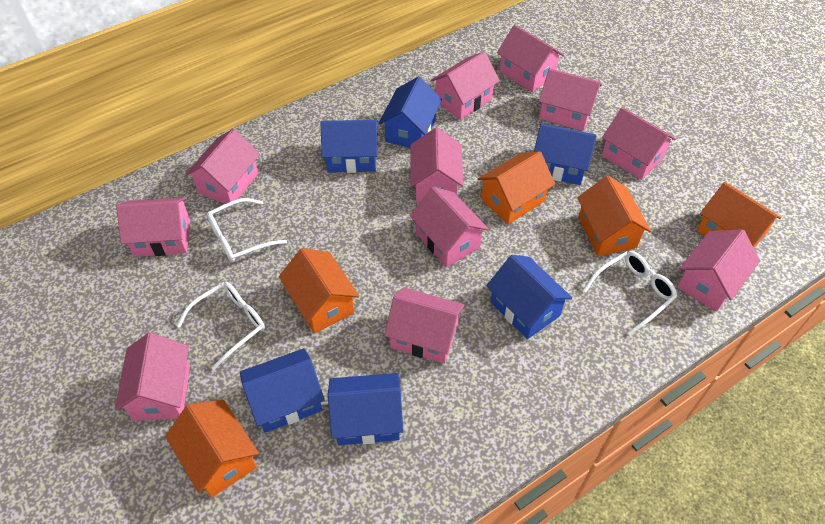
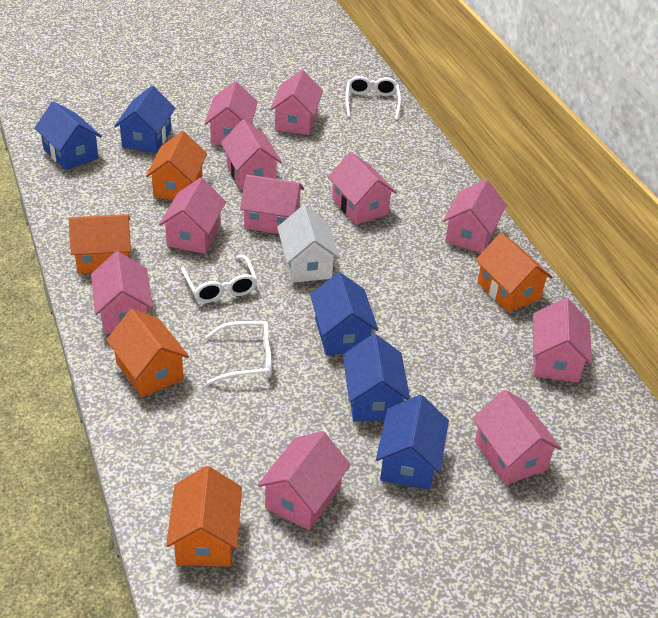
blue house: 6 -> 5
white house: 0 -> 1

